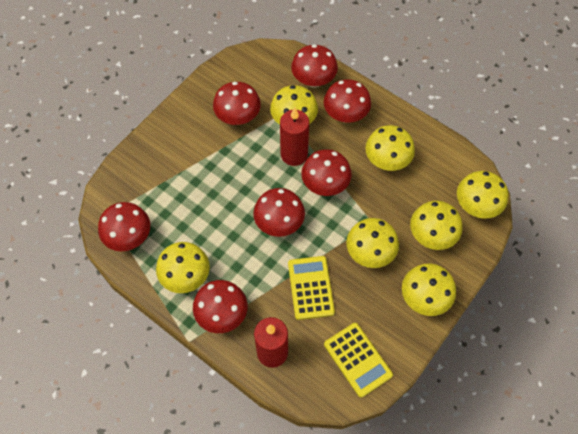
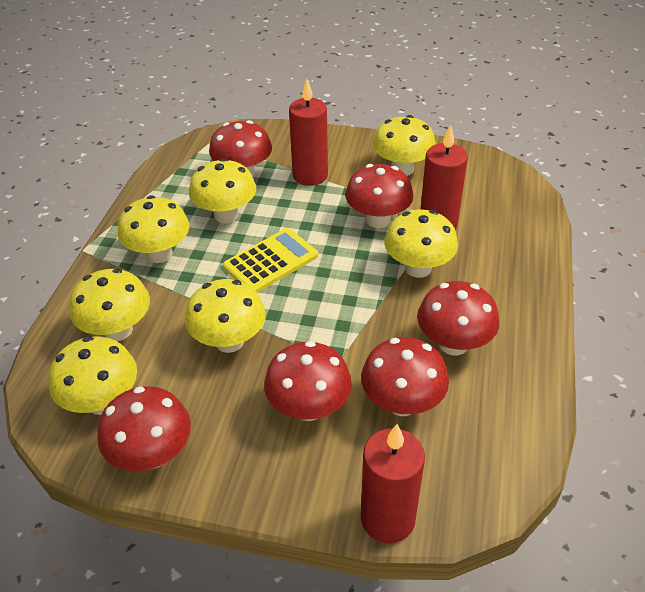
red candle: 2 -> 3
red mushroom: 7 -> 6
yellow calculator: 2 -> 1

